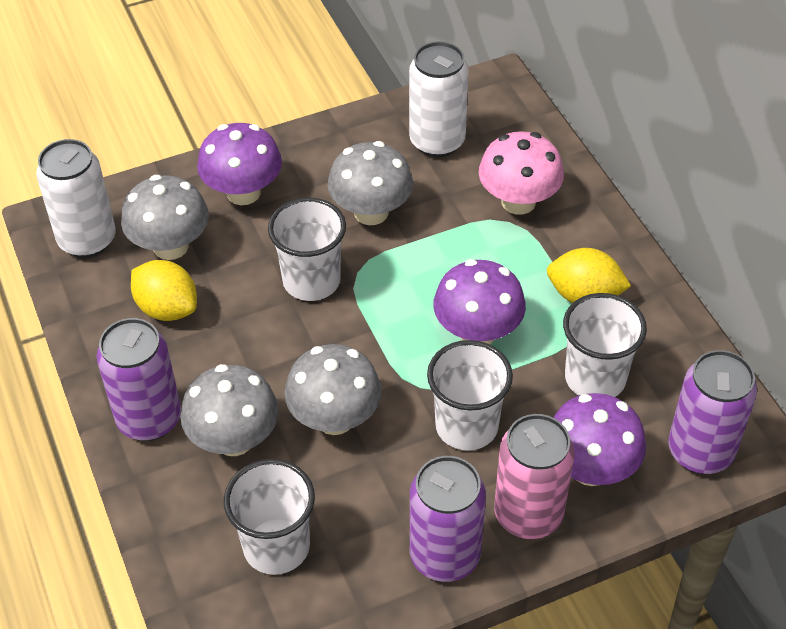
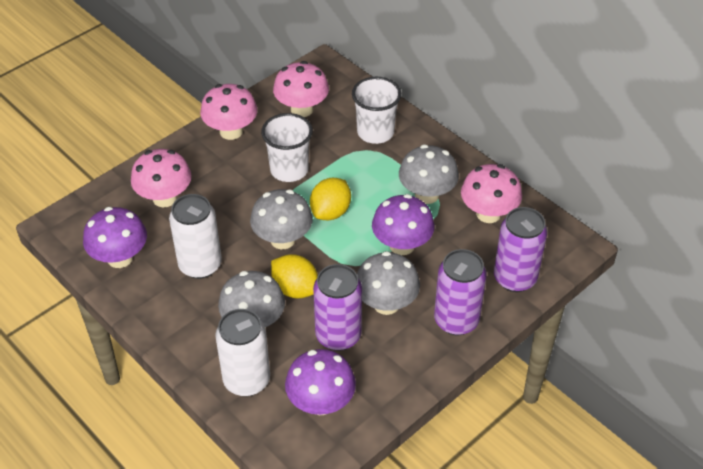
pink can: 1 -> 0
pink mushroom: 1 -> 4
white cup: 4 -> 2

